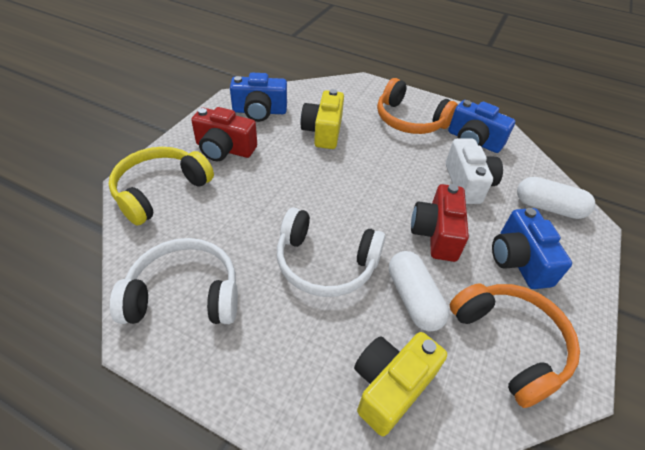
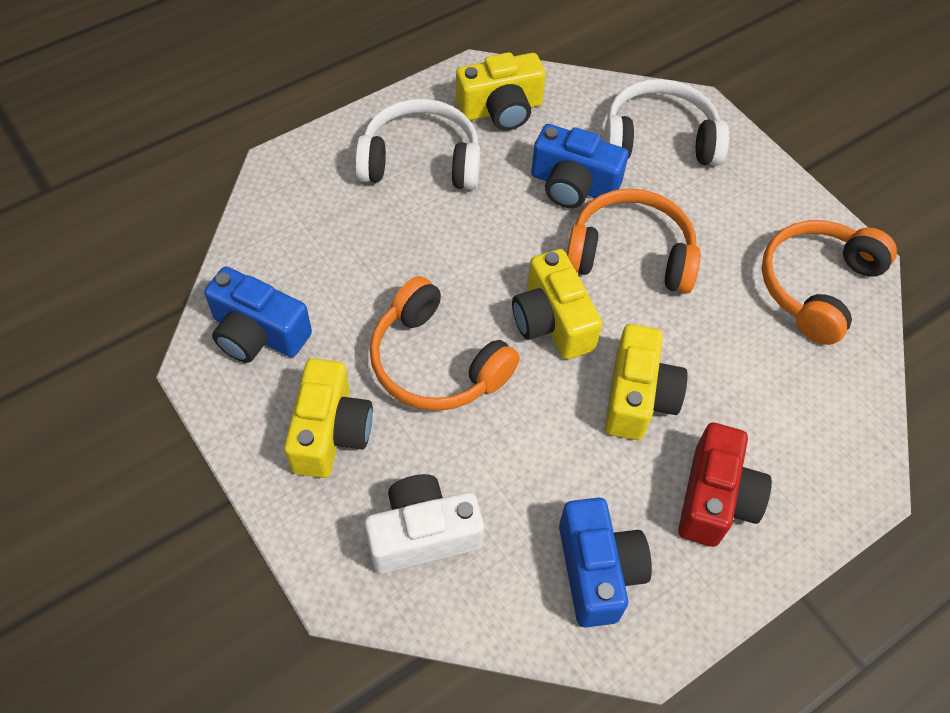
orange headphones: 2 -> 3
red camera: 2 -> 1
white capsule: 2 -> 0
yellow camera: 2 -> 4
yellow headphones: 1 -> 0

